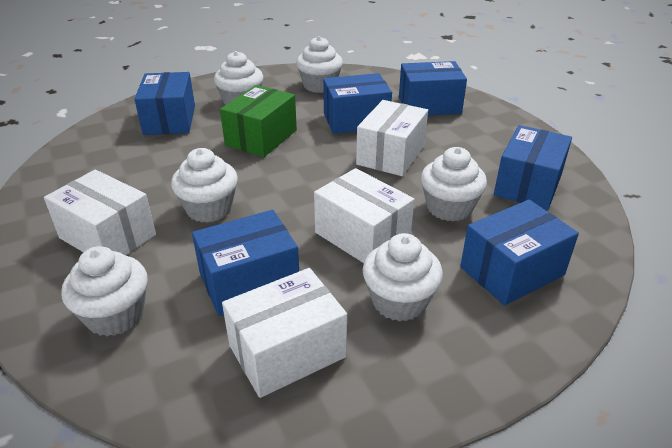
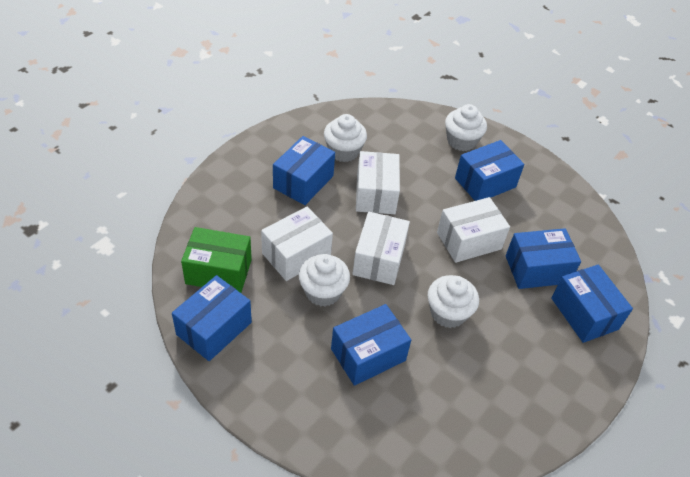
white cupcake: 6 -> 4

